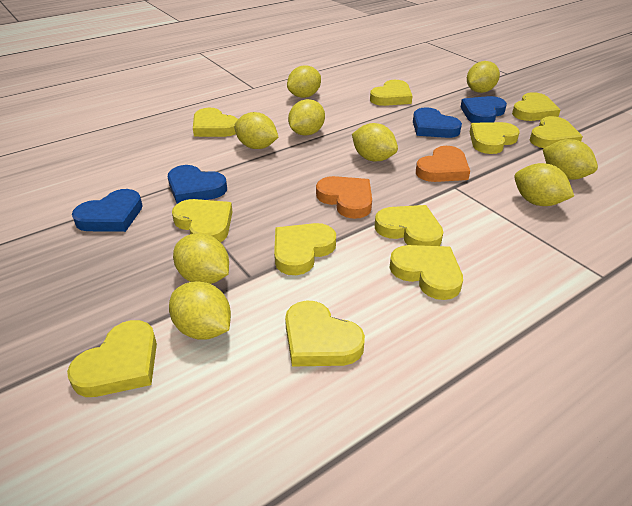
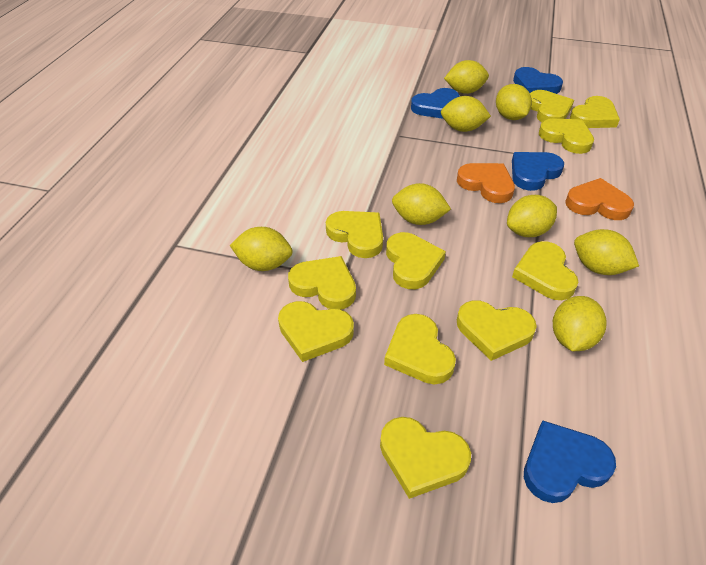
yellow lemon: 9 -> 8

